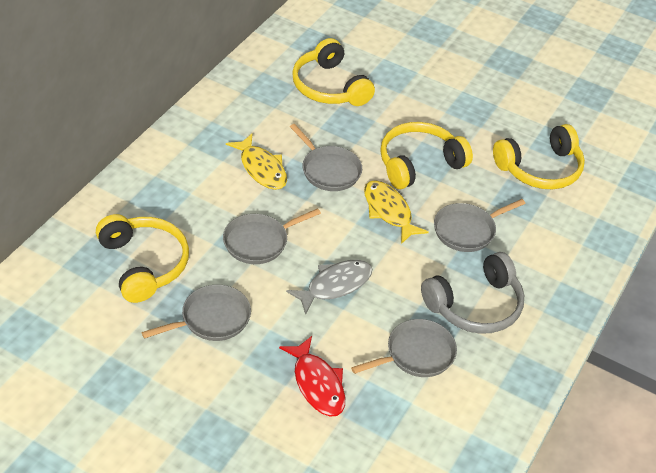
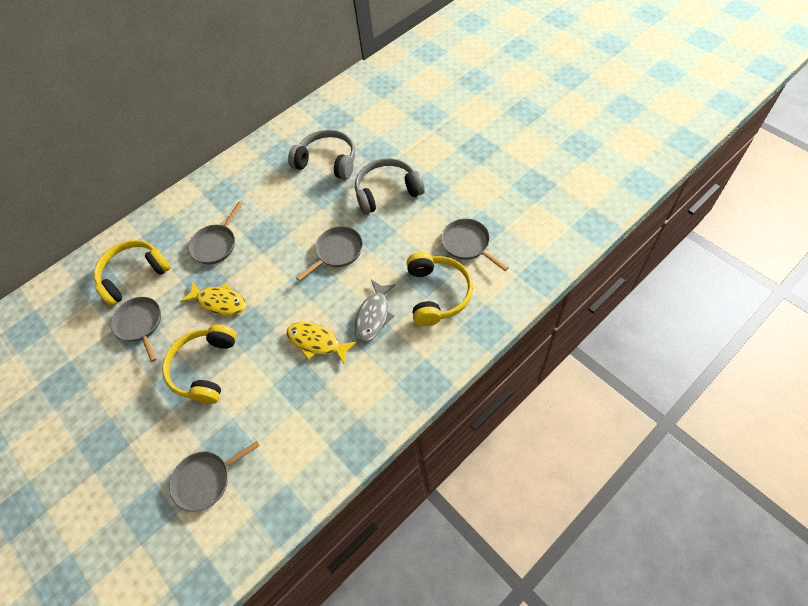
grey headphones: 1 -> 2
red fish: 1 -> 0
yellow headphones: 4 -> 3

